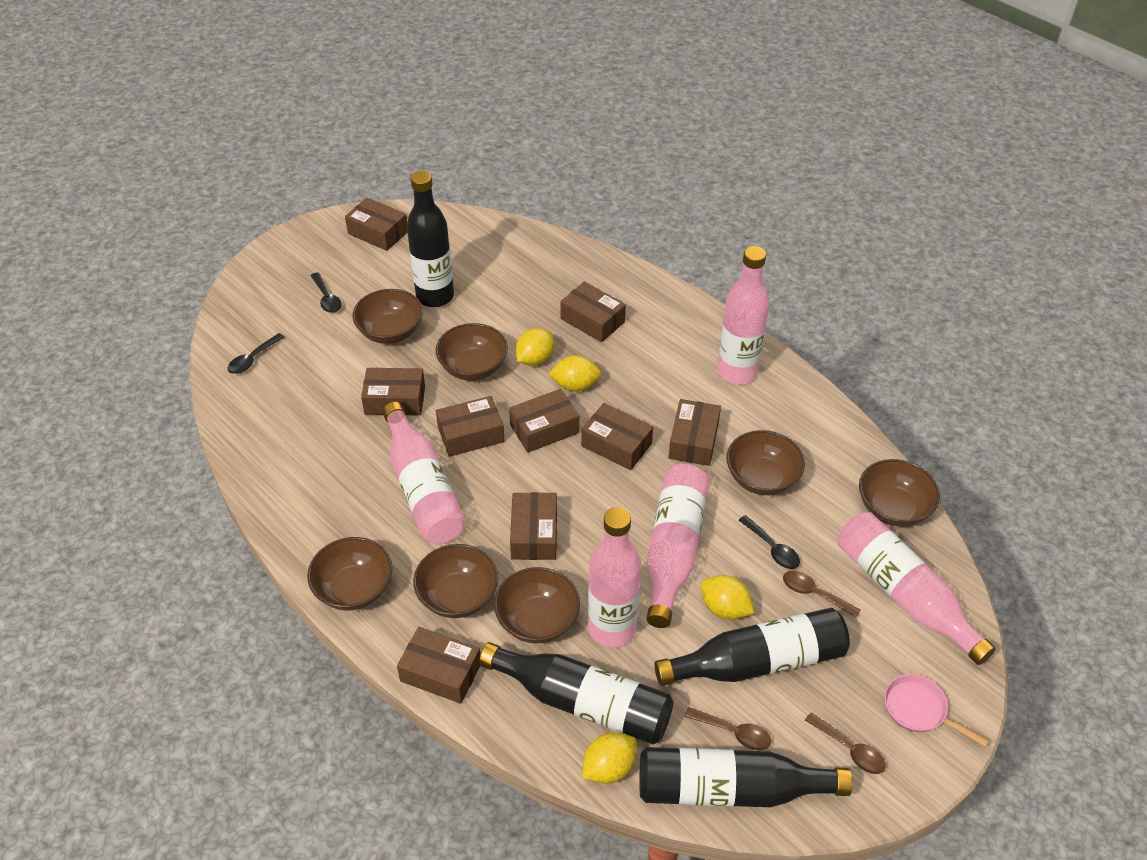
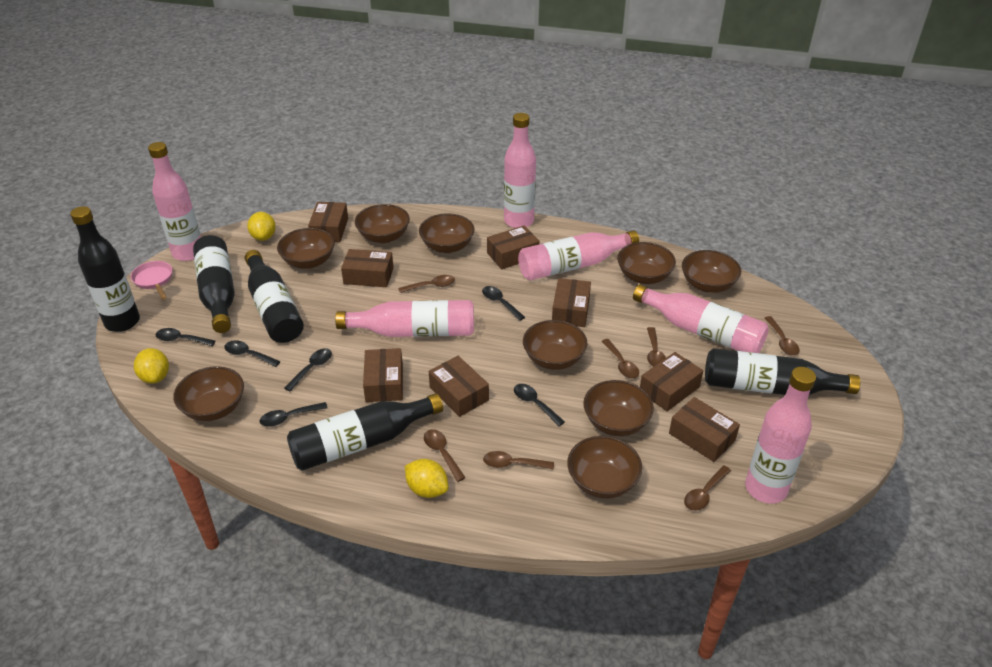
black bottle: 4 -> 5
black spoon: 3 -> 6
brown bowl: 7 -> 9
brown box: 9 -> 8
brown spoon: 3 -> 7
pink bottle: 5 -> 6
yellow lemon: 4 -> 3

